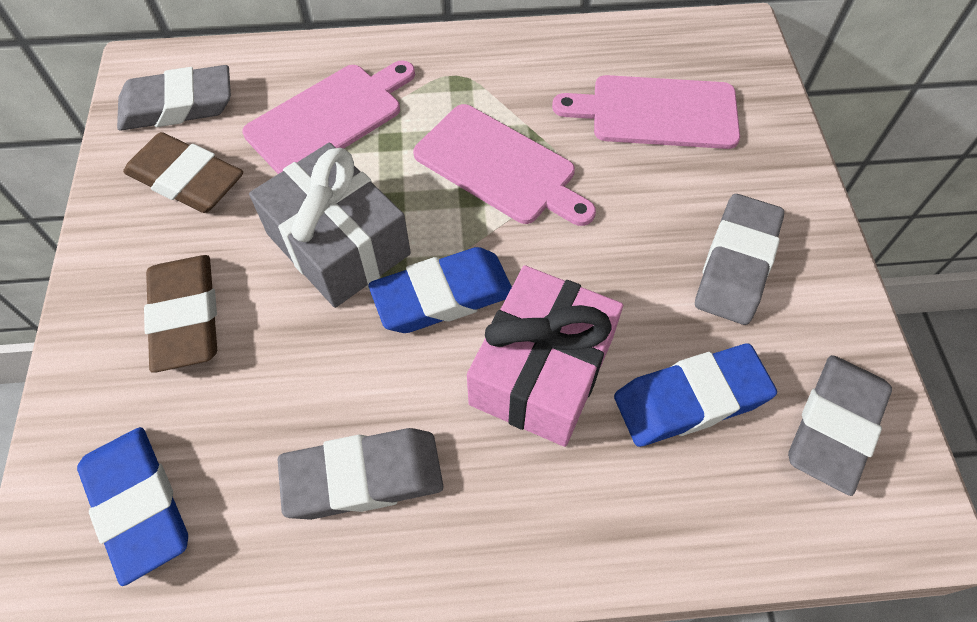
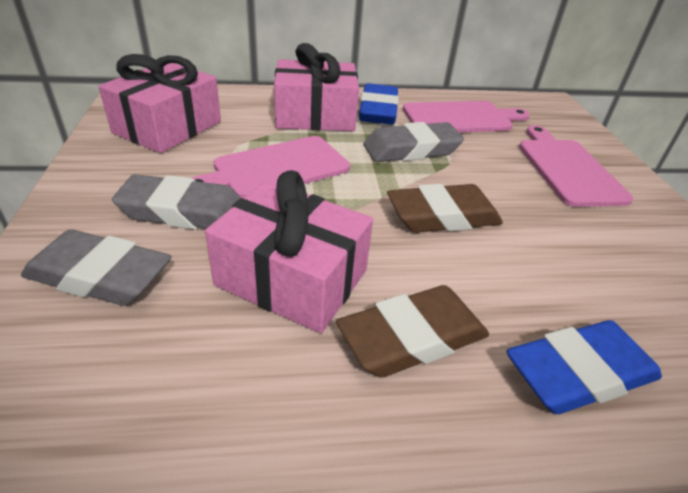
blue eraser: 3 -> 2
grey eraser: 4 -> 3
grey gift: 1 -> 0
pink gift: 1 -> 3

